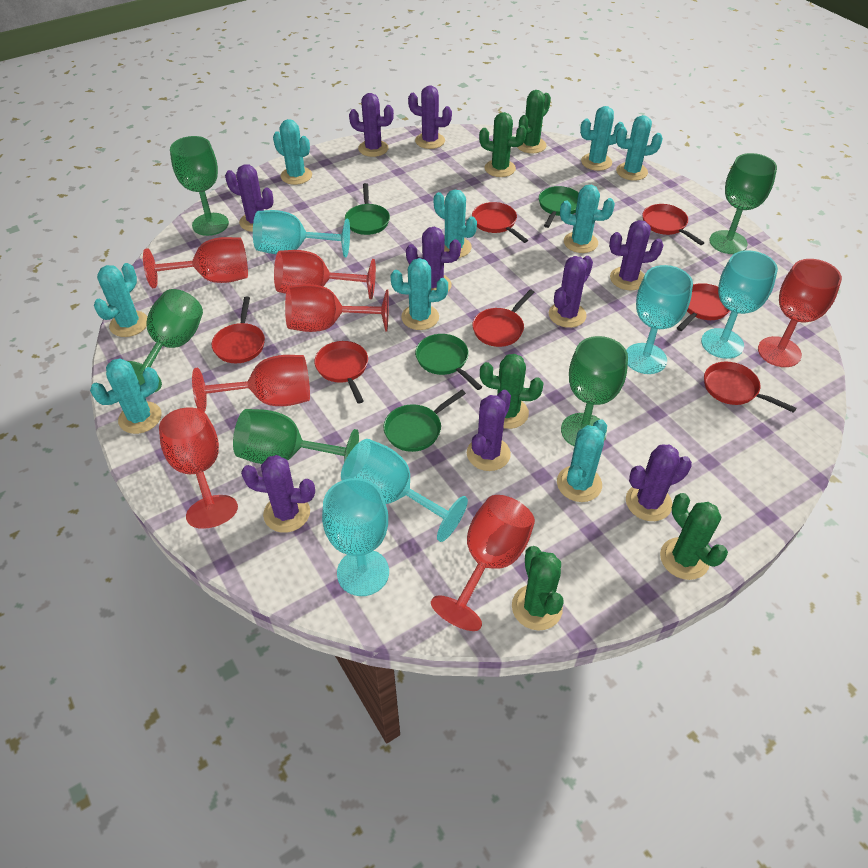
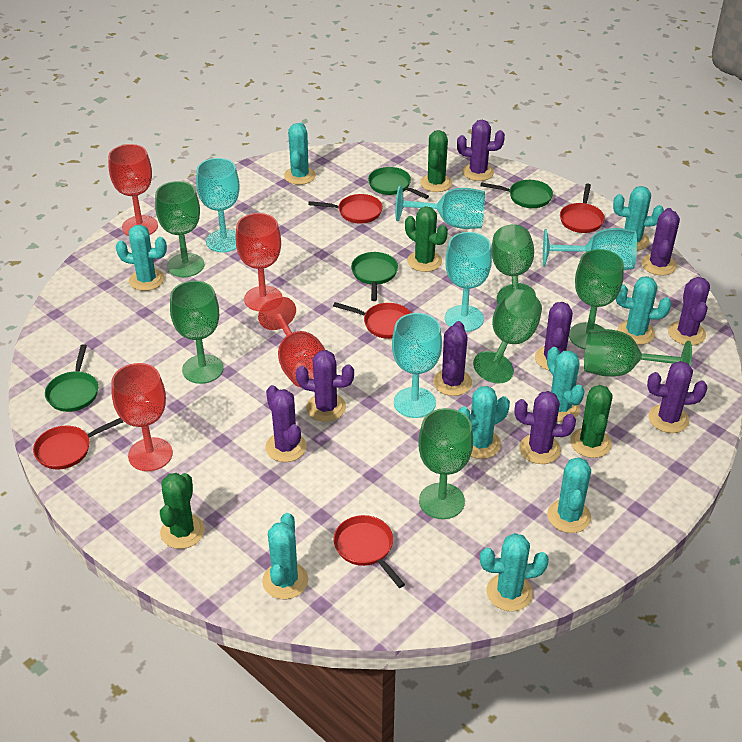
green cactus: 5 -> 4
green goblet: 5 -> 7
red goblet: 7 -> 4
red pan: 7 -> 5

